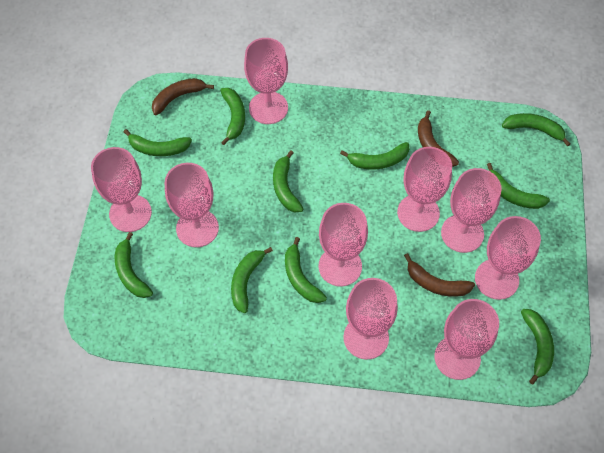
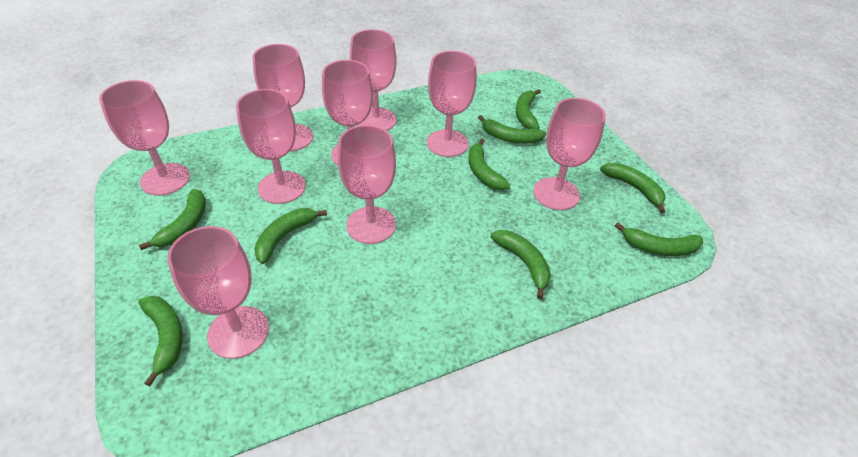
brown banana: 3 -> 0
green banana: 10 -> 9

